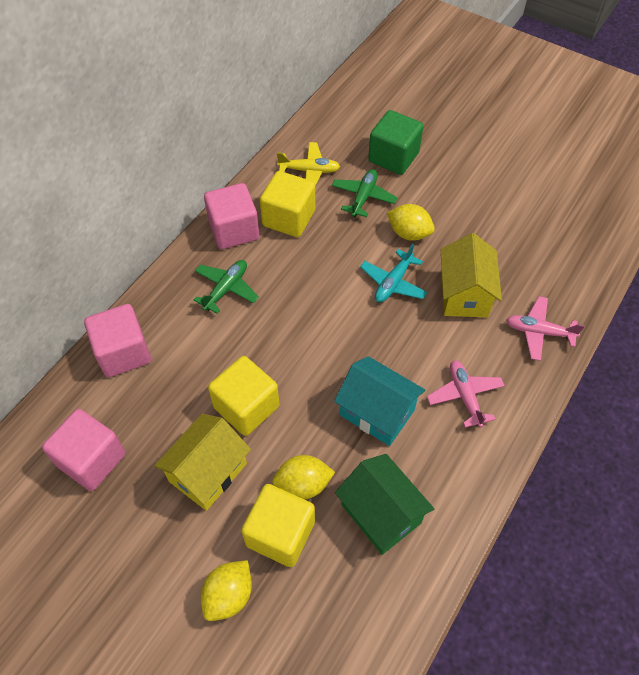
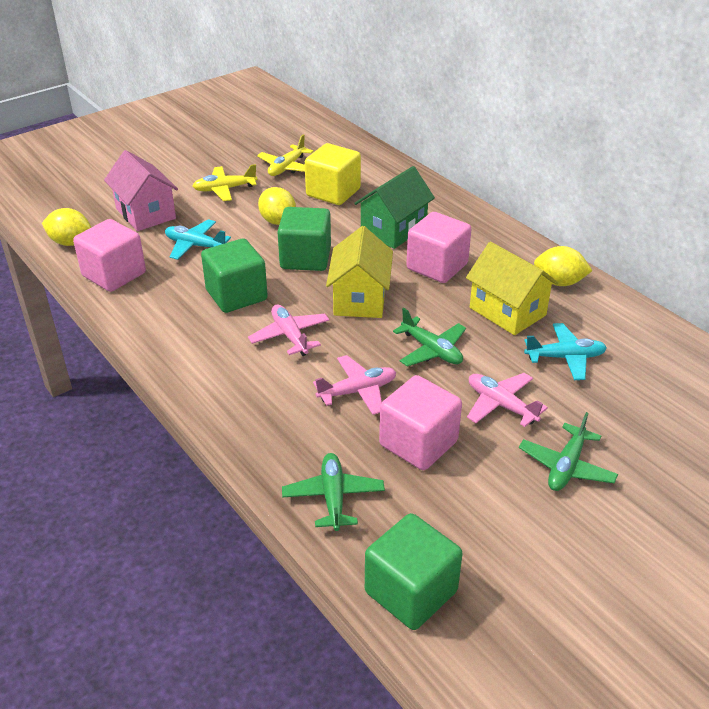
green cube: 1 -> 3
green plane: 2 -> 3
pink house: 0 -> 1
pink plane: 2 -> 3
turquoise house: 1 -> 0
turquoise plane: 1 -> 2
yellow cube: 3 -> 1
yellow plane: 1 -> 2

